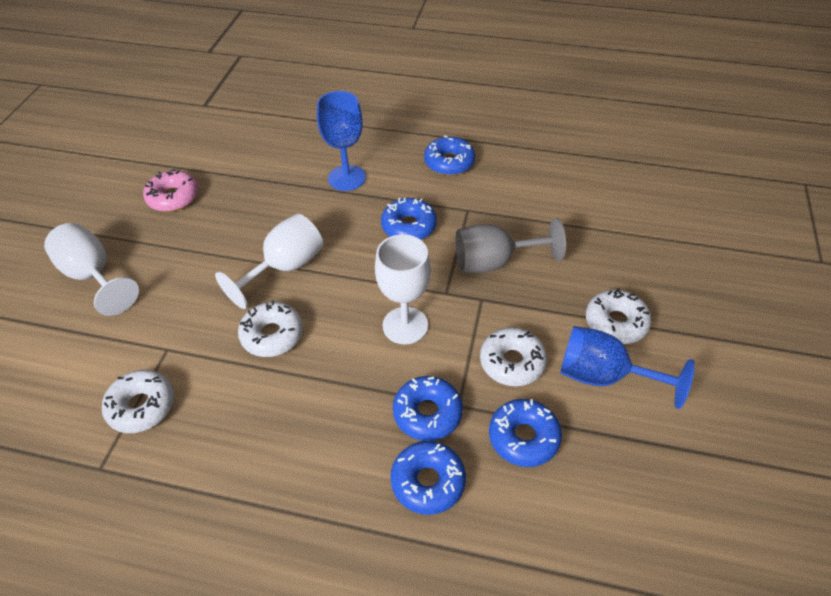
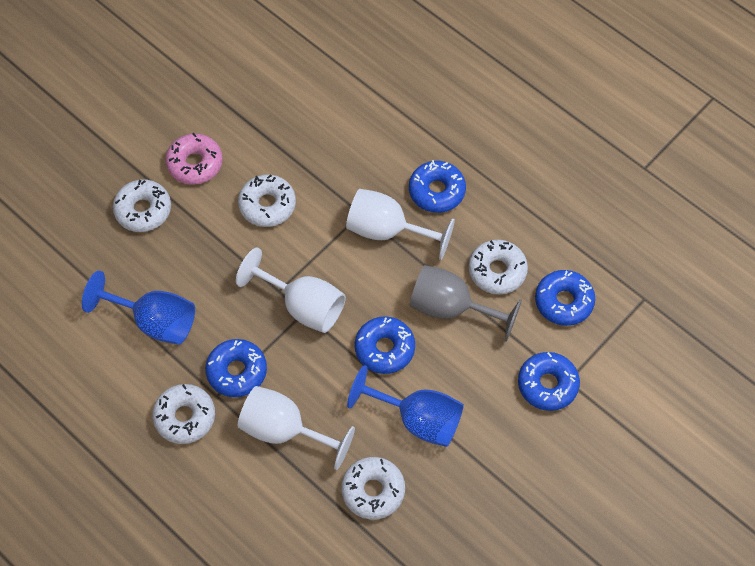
white donut: 4 -> 5

